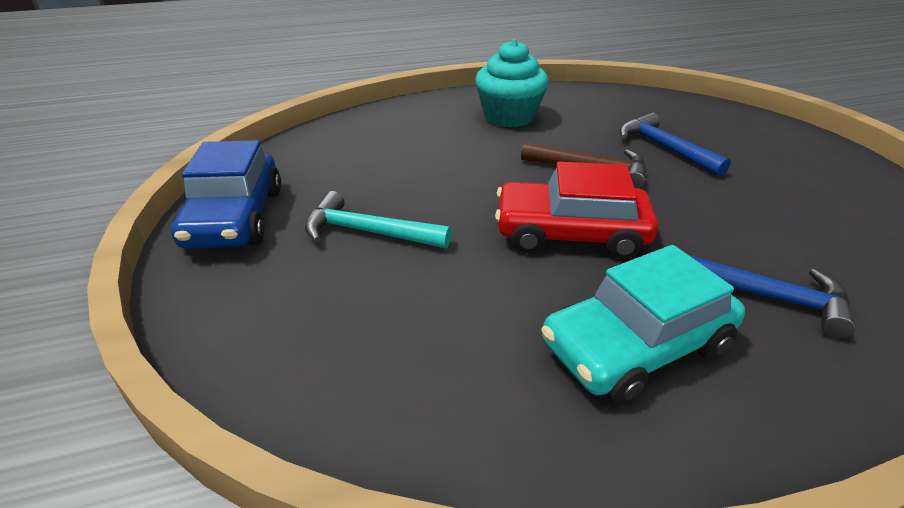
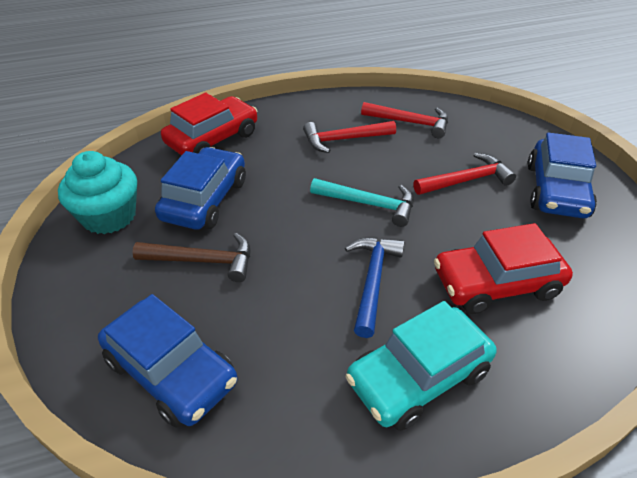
blue car: 1 -> 3
blue hammer: 2 -> 1
red car: 1 -> 2
red hammer: 0 -> 3

